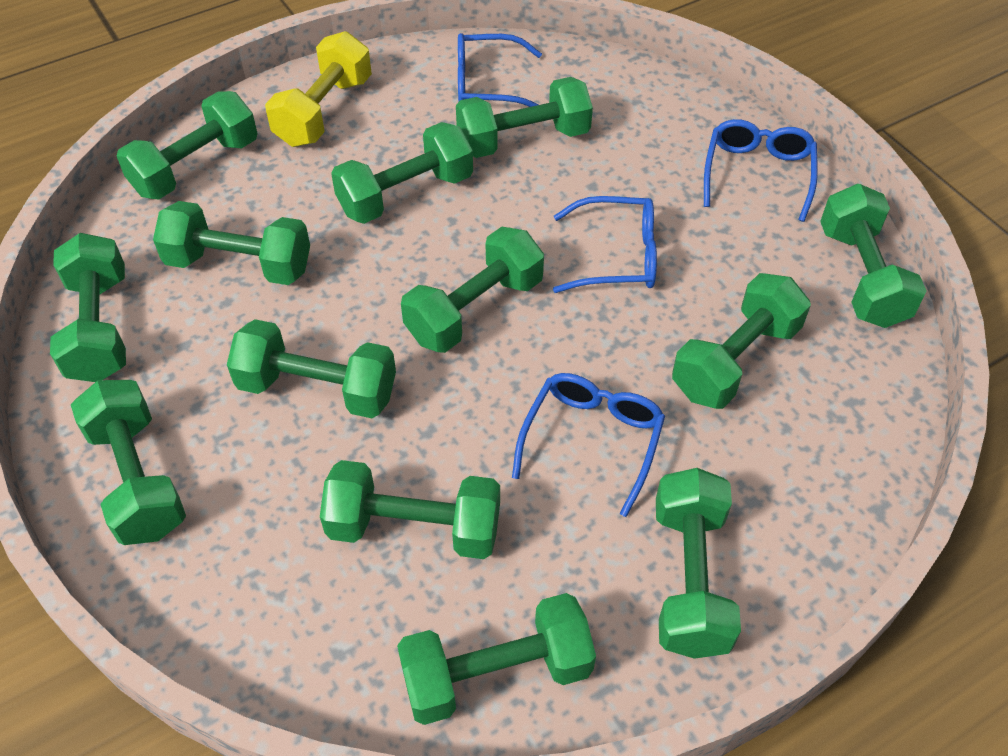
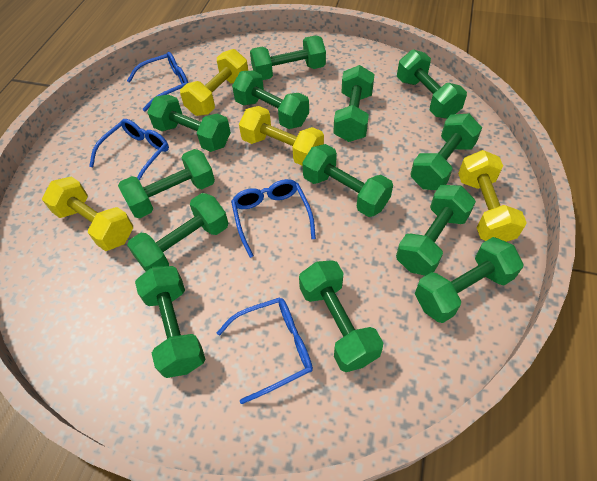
yellow dumbbell: 1 -> 4

